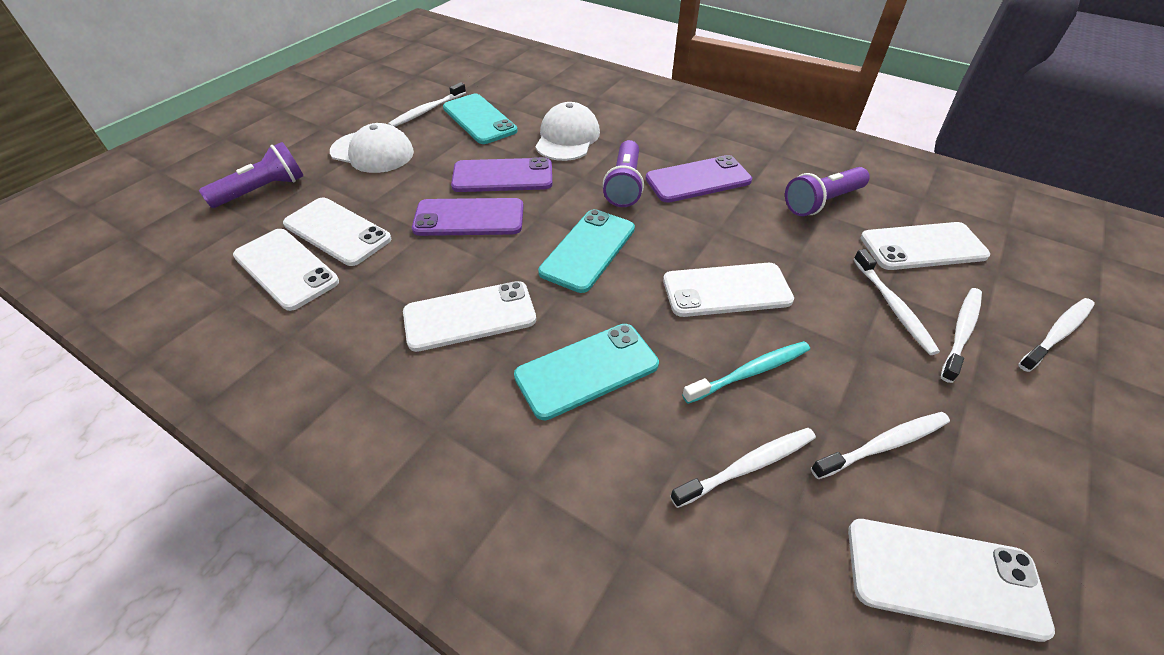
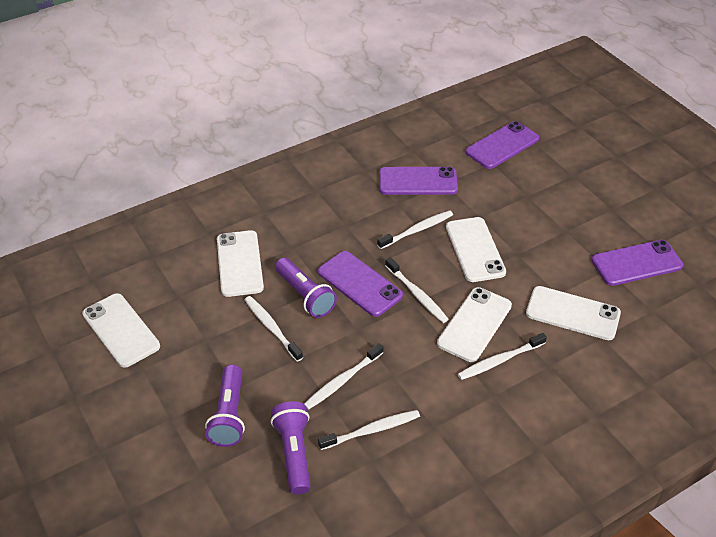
purple phone: 3 -> 4
turquoise phone: 3 -> 0
turquoise toothbrush: 1 -> 0
white cap: 2 -> 0
white phone: 6 -> 5

